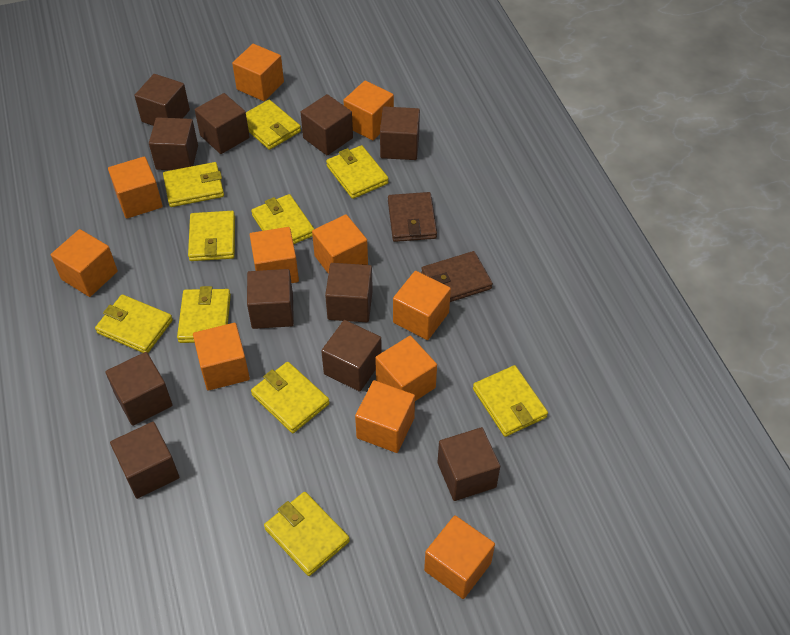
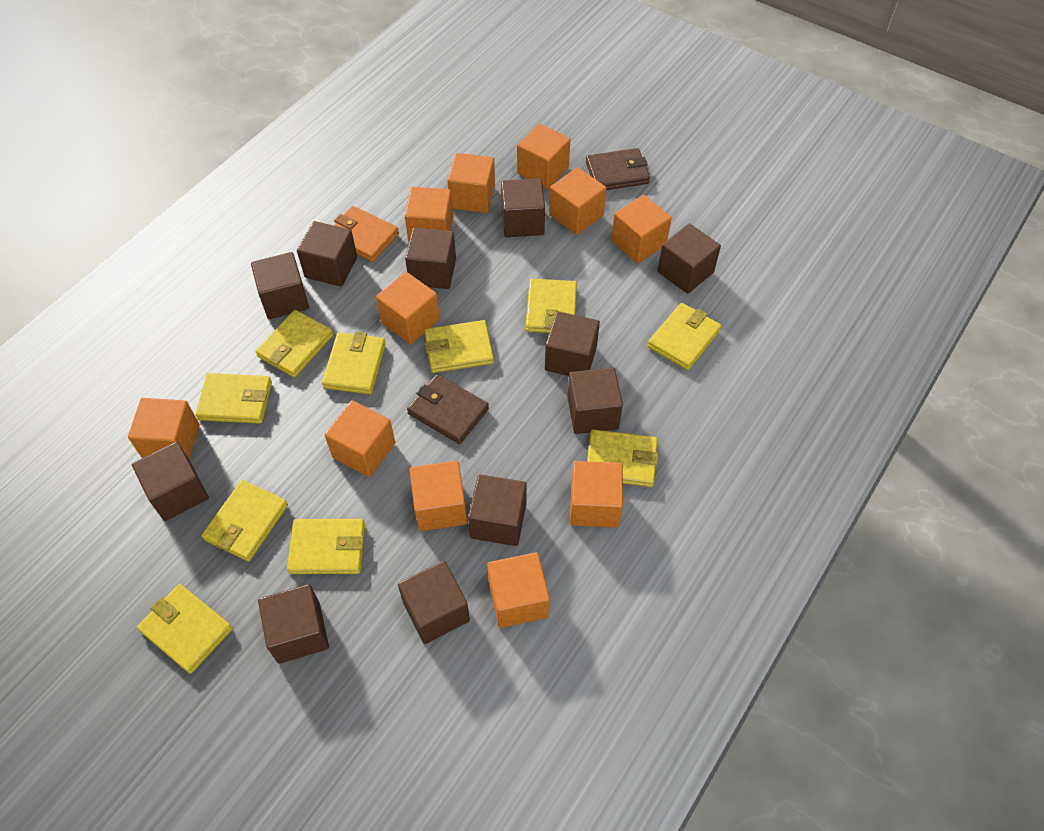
orange wallet: 0 -> 1

